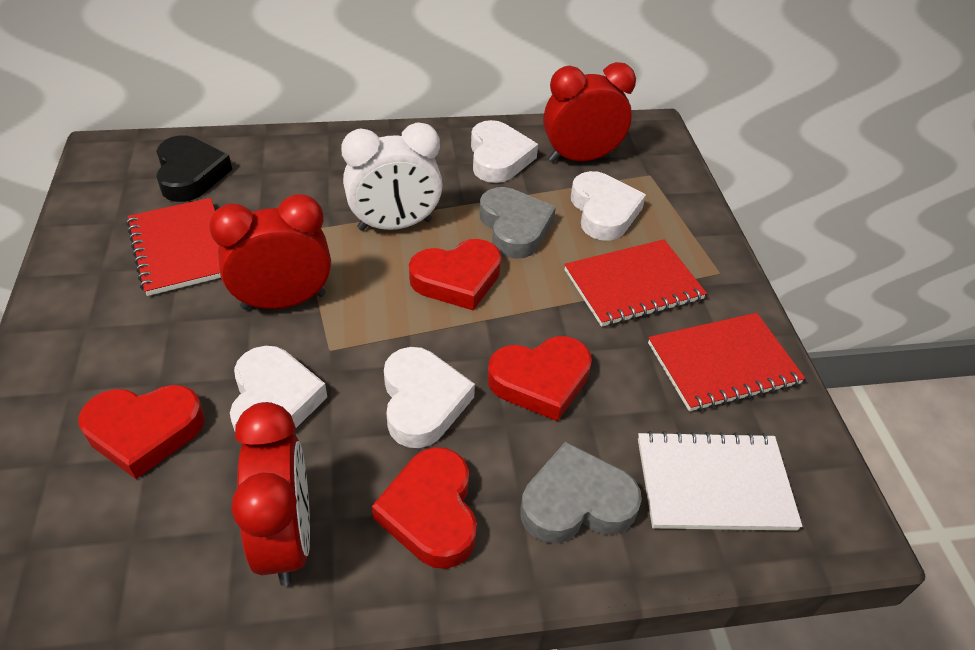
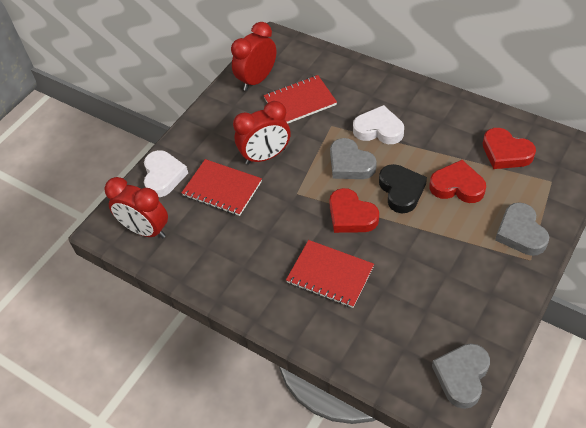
grey heart: 2 -> 3
red heart: 4 -> 3
white clock: 1 -> 0
white heart: 4 -> 2
white notebook: 1 -> 0

